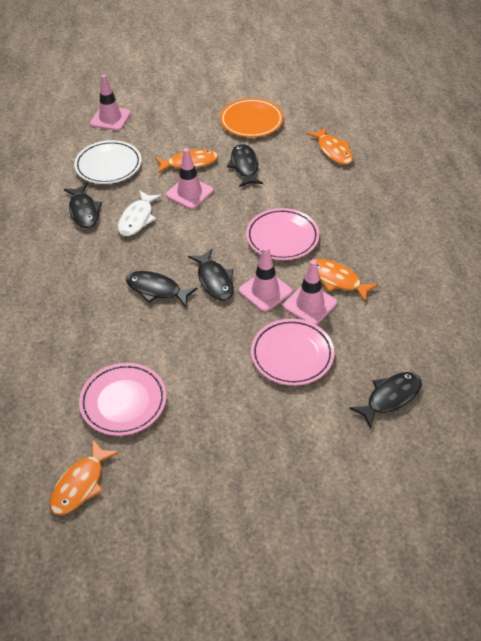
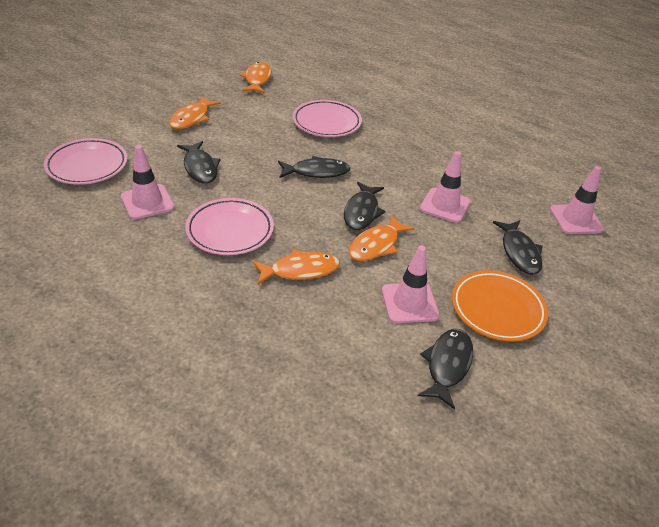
white fish: 1 -> 0
white plate: 1 -> 0

